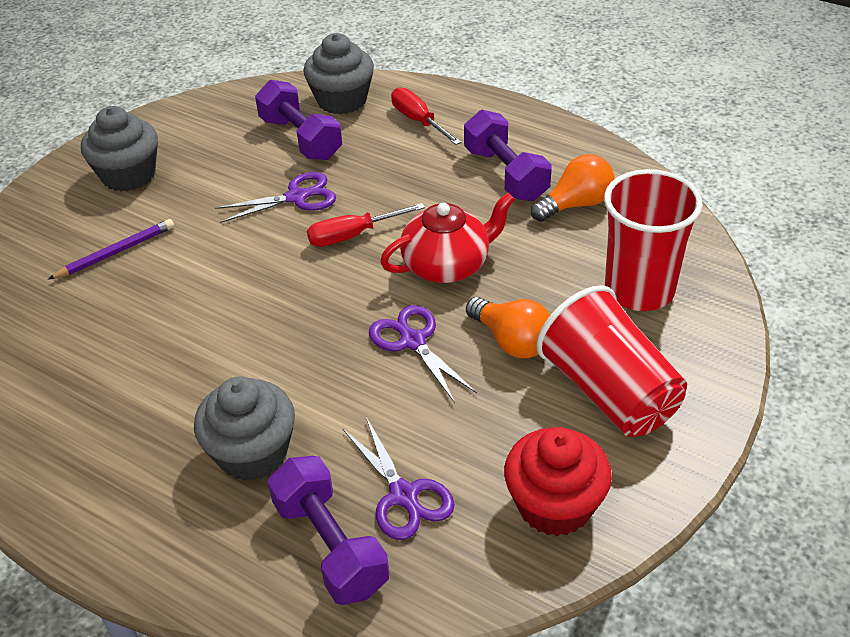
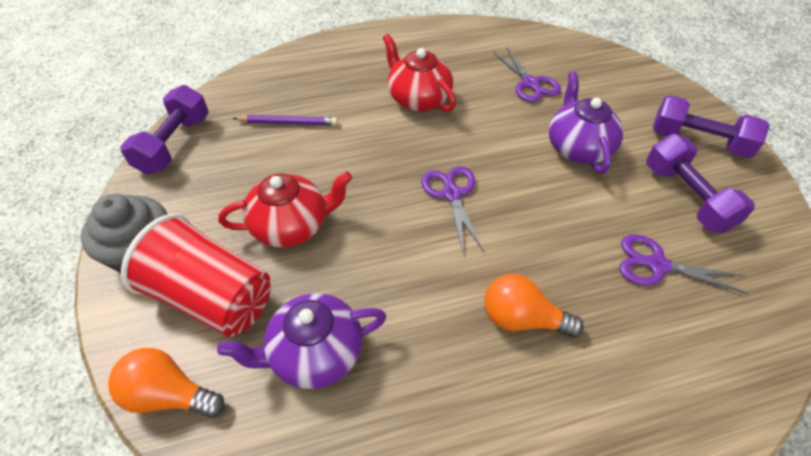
grey cupcake: 3 -> 1
purple teapot: 0 -> 2
red cup: 2 -> 1
red cupcake: 1 -> 0
red screwdriver: 2 -> 0
red teapot: 1 -> 2

